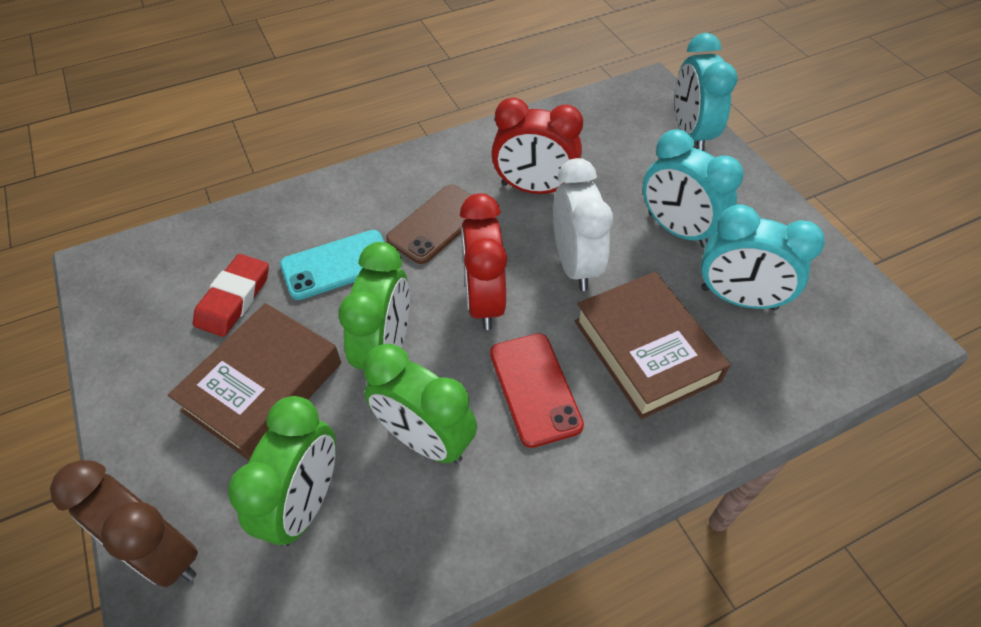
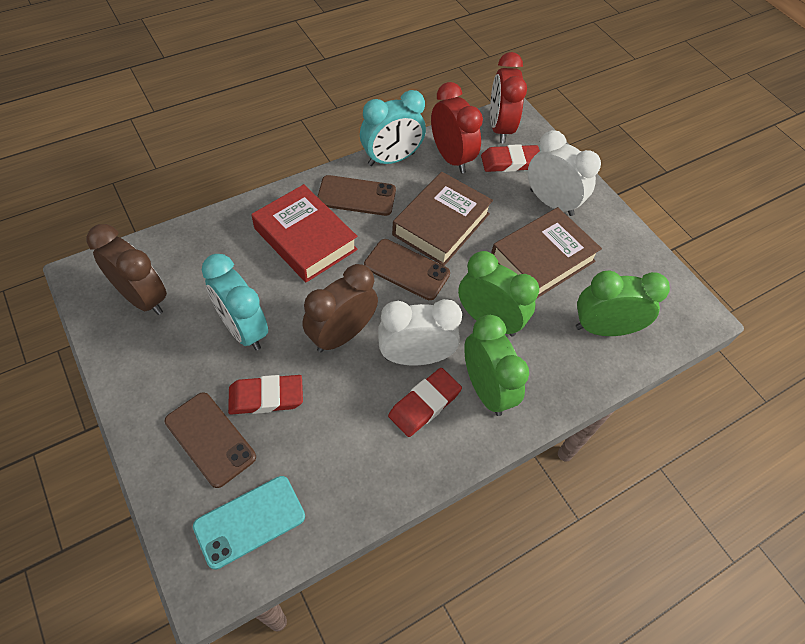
brown clock: 1 -> 2
brown phone: 1 -> 3
red book: 0 -> 1
red eraser: 1 -> 3
red phone: 1 -> 0
turquoise clock: 3 -> 2
white clock: 1 -> 2

